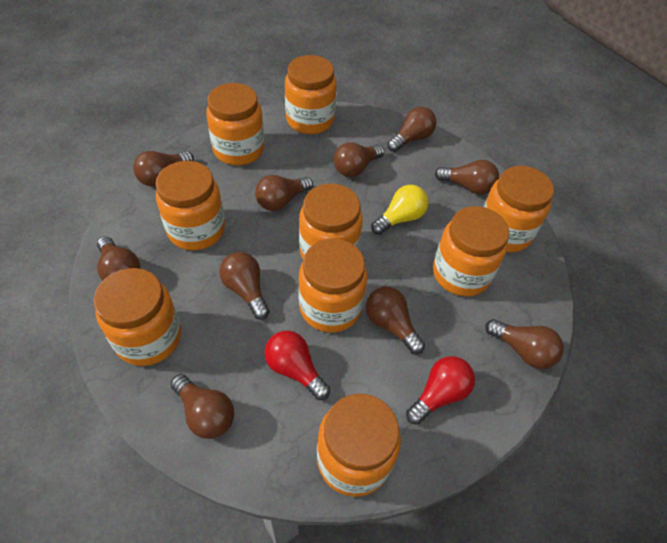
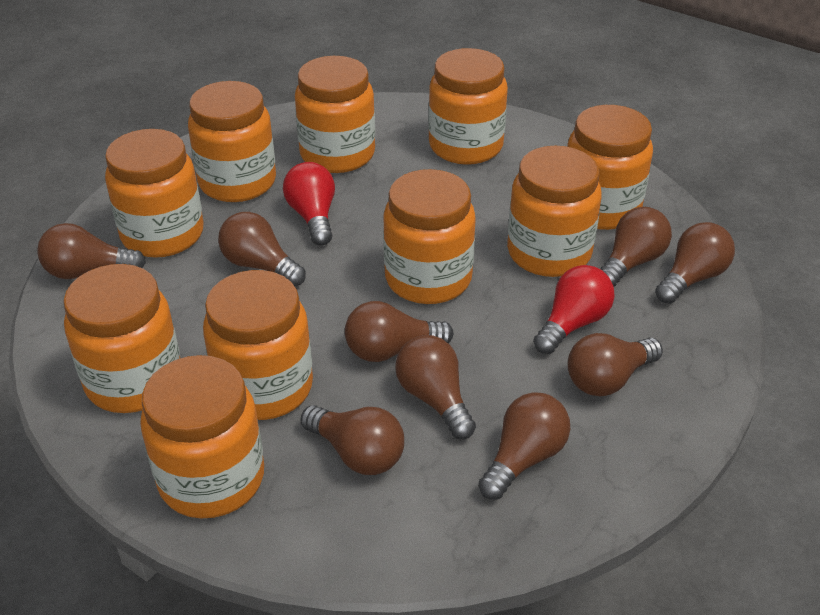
brown light bulb: 10 -> 9
orange jar: 9 -> 10
yellow light bulb: 1 -> 0

